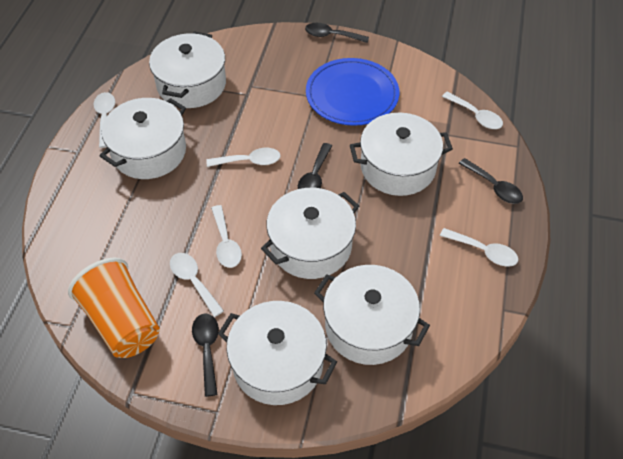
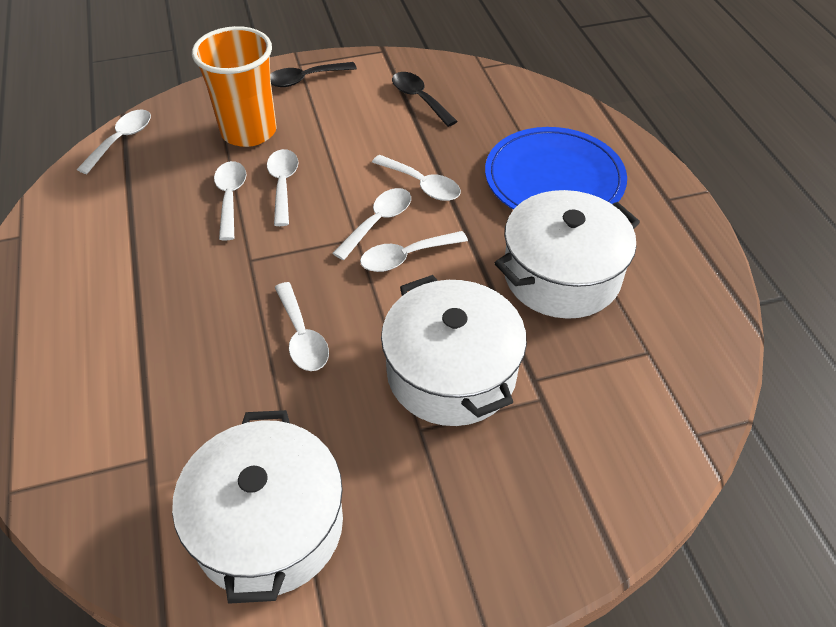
black spoon: 4 -> 2
white pot: 6 -> 3
white spoon: 6 -> 7

